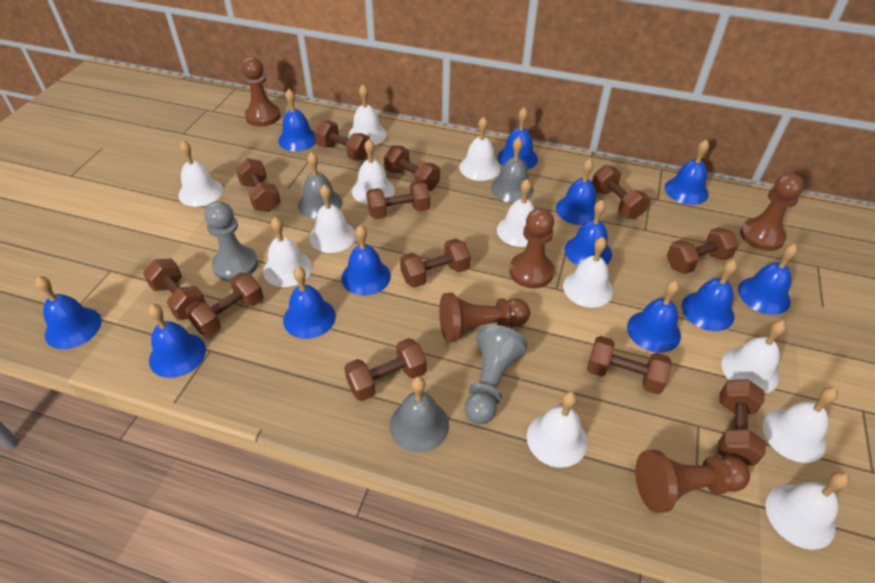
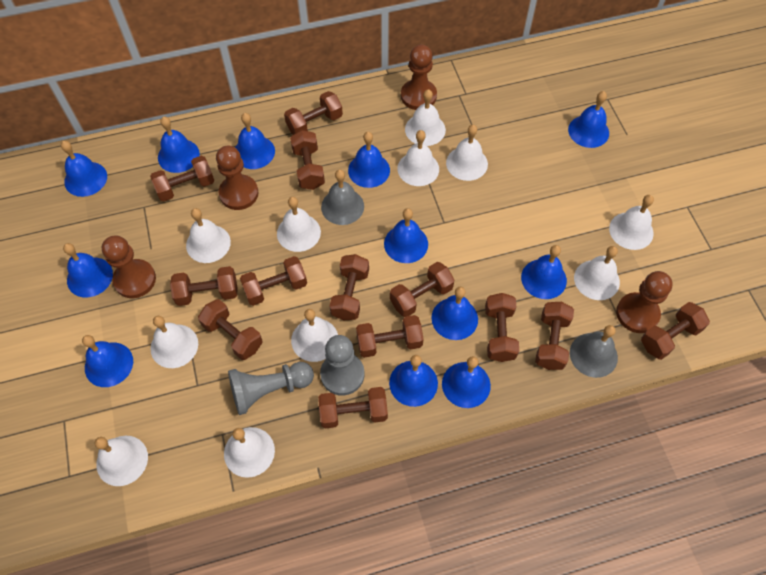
brown dumbbell: 12 -> 13
brown pawn: 5 -> 4
grey bell: 3 -> 2
white bell: 12 -> 11

